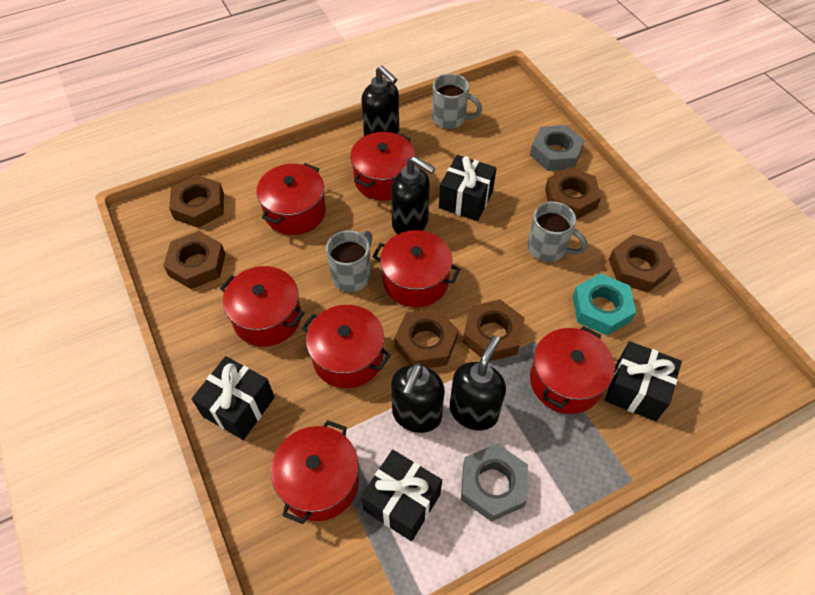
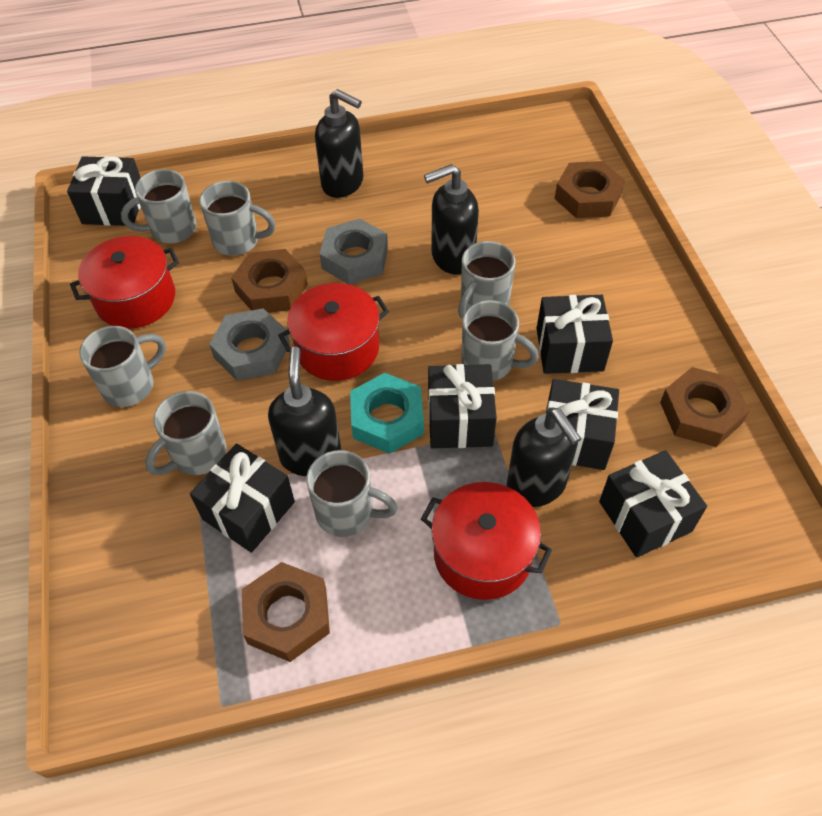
black gift: 4 -> 6
brown nut: 6 -> 4
grey mug: 3 -> 7
red pot: 7 -> 3

